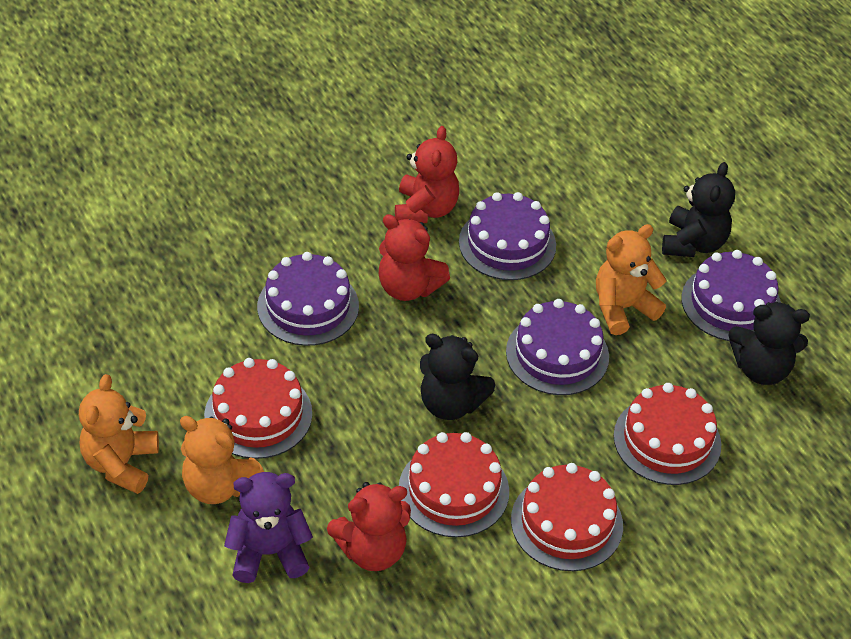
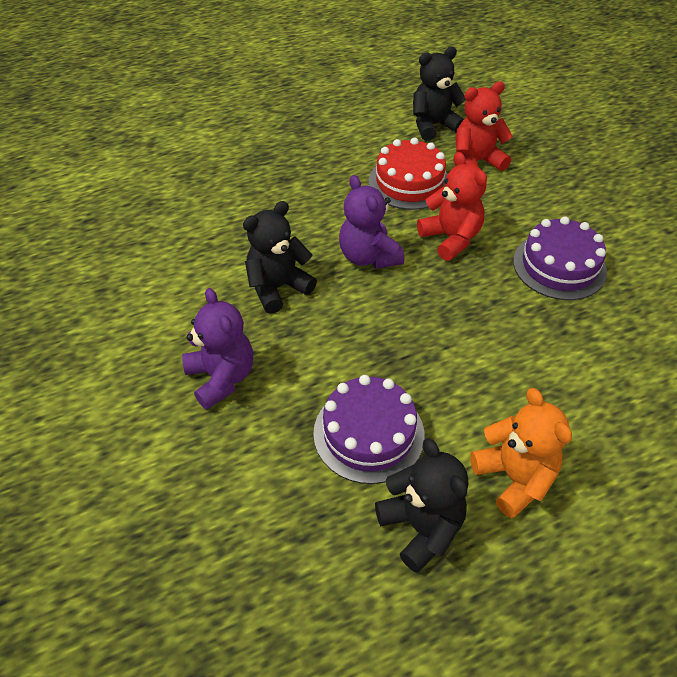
orange teddy bear: 3 -> 1
purple cake: 4 -> 2
purple teddy bear: 1 -> 2
red cake: 4 -> 1
red teddy bear: 3 -> 2

